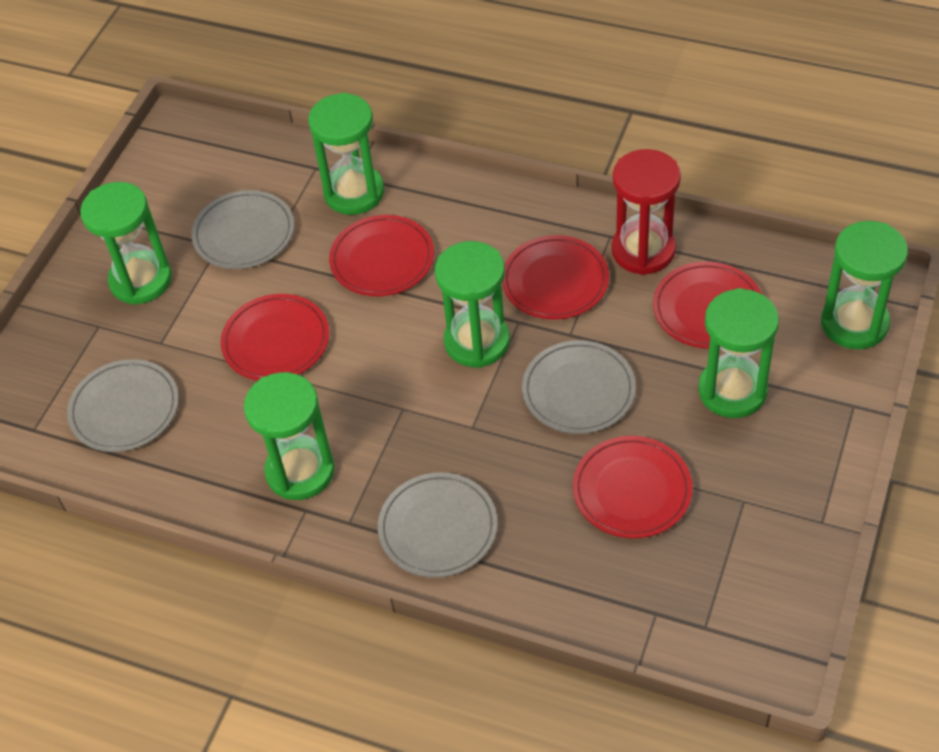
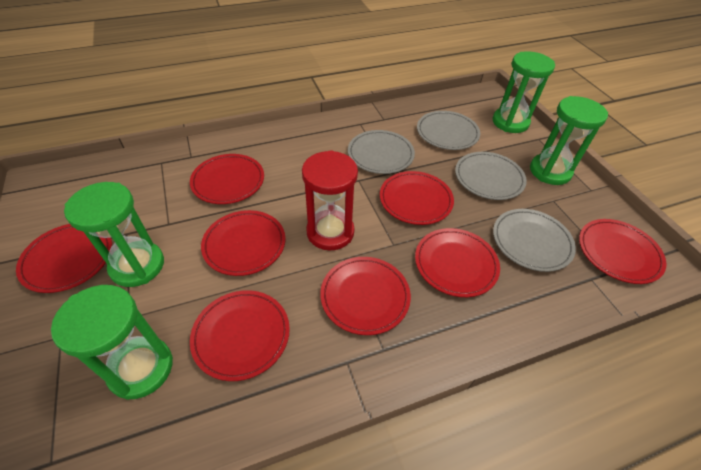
green hourglass: 6 -> 4
red plate: 5 -> 8

